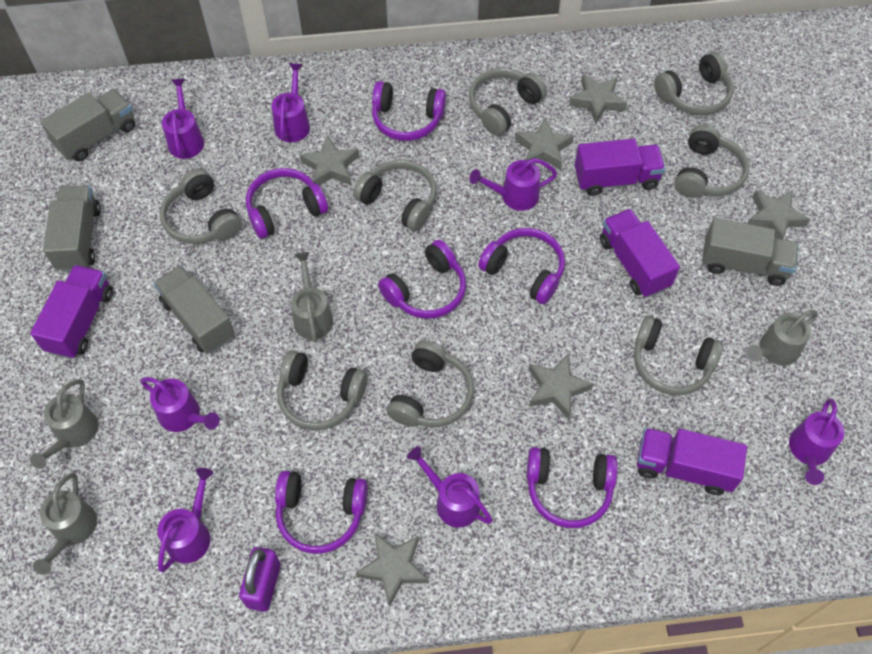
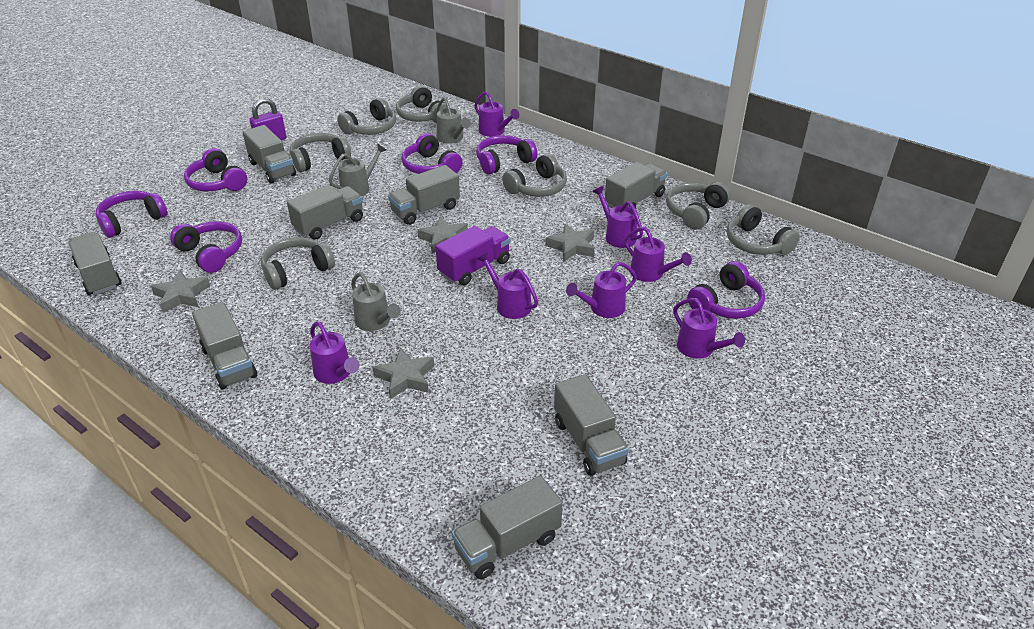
grey headphones: 8 -> 7
grey star: 6 -> 4
grey truck: 4 -> 8
grey watering can: 4 -> 3
purple truck: 4 -> 1

